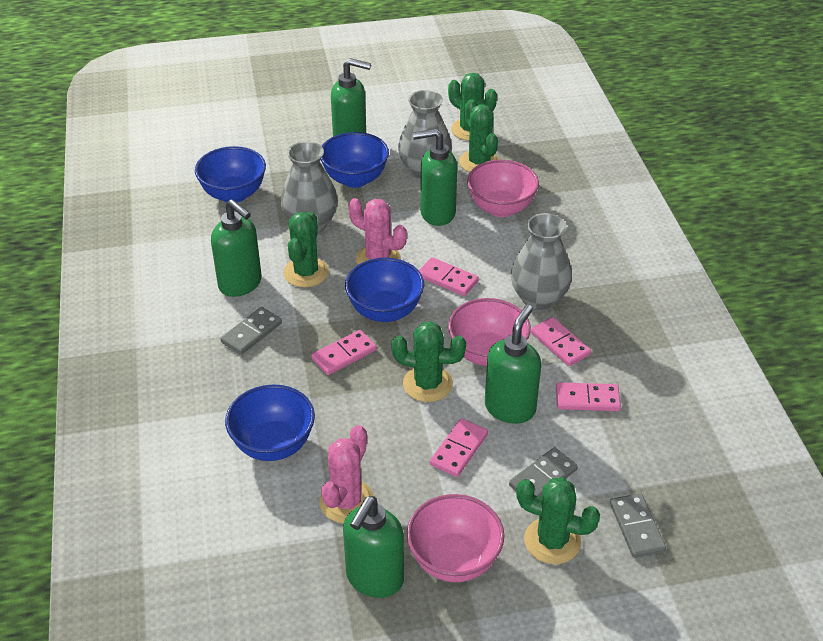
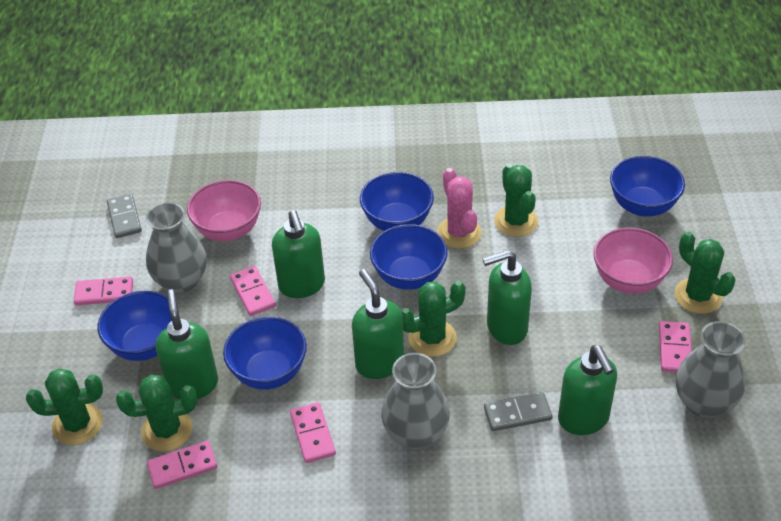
blue bowl: 4 -> 5
grey domino: 3 -> 2
pink bowl: 3 -> 2
pink cactus: 2 -> 1

